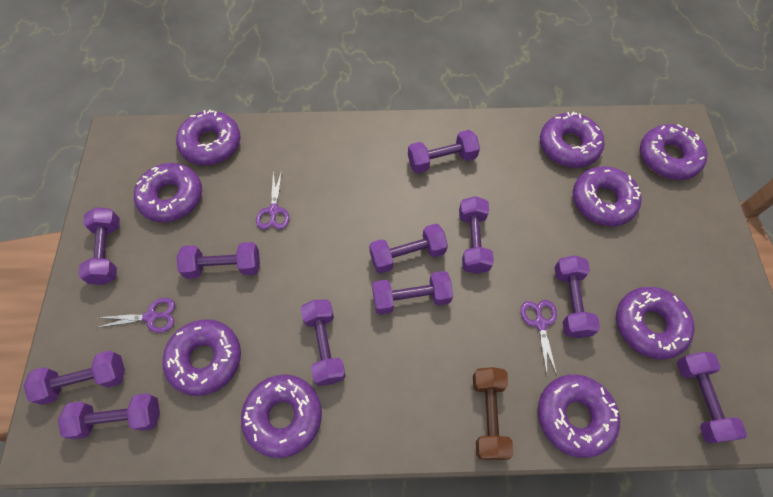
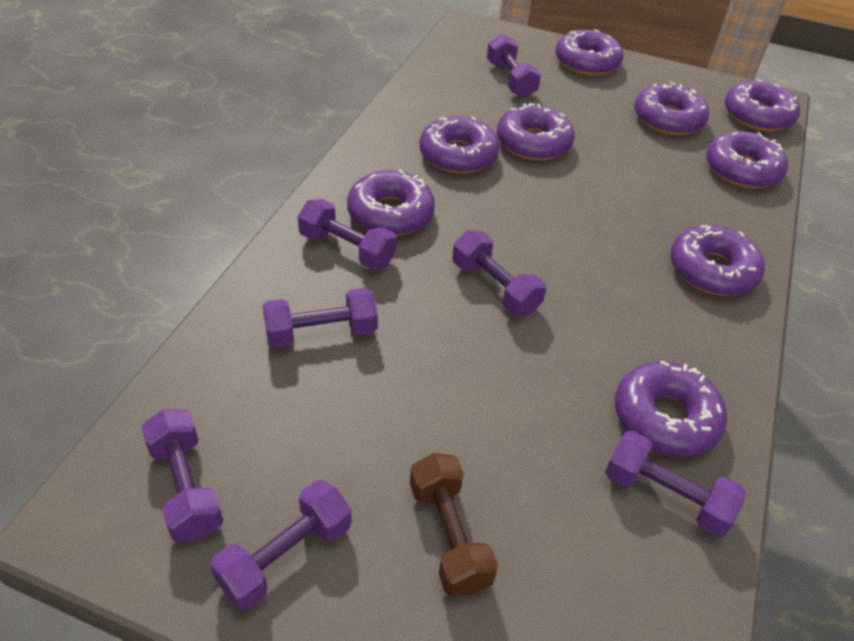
purple dumbbell: 11 -> 7
purple scissors: 3 -> 0

